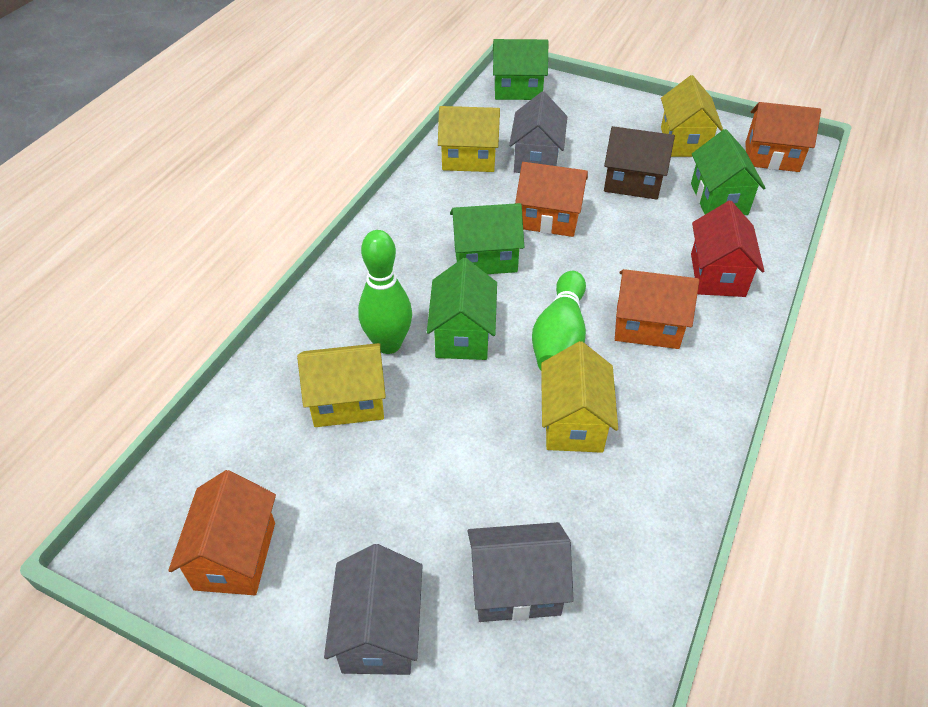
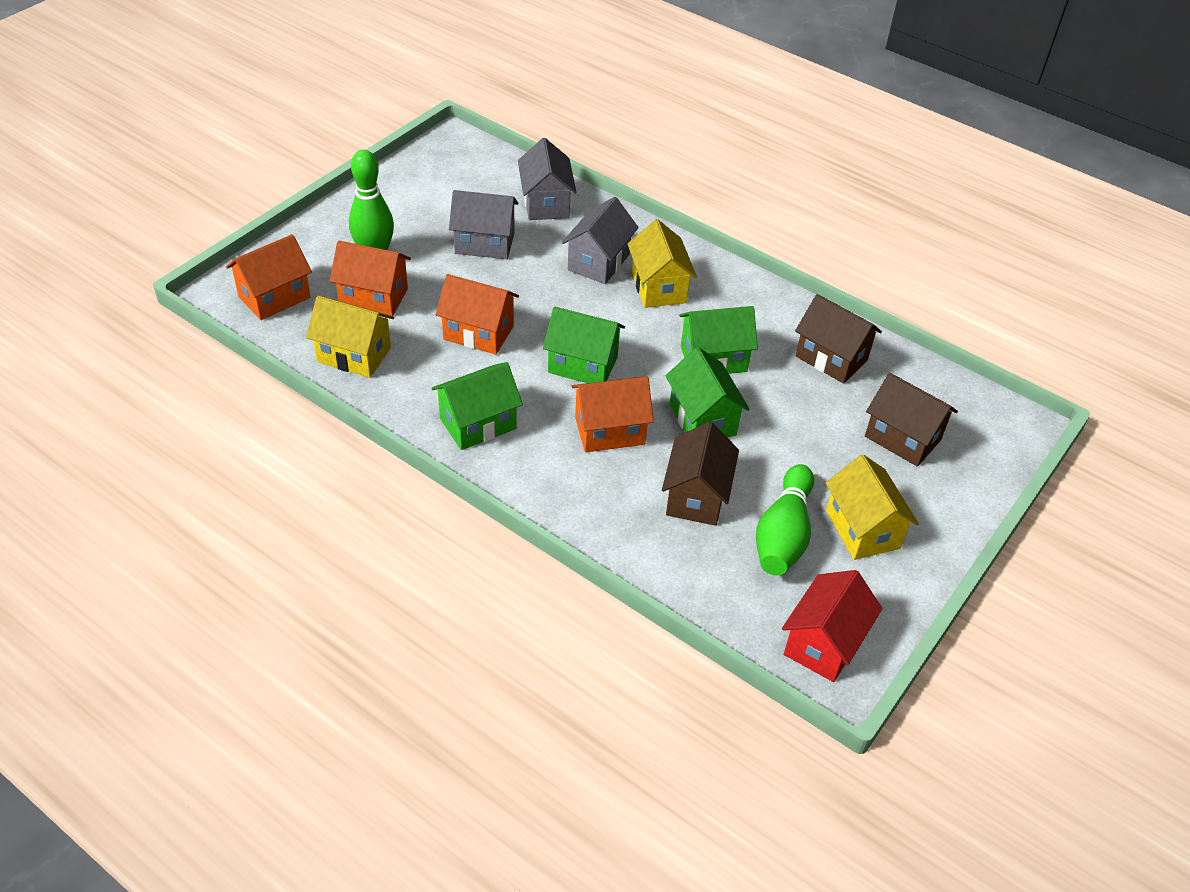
brown house: 1 -> 3
yellow house: 4 -> 3

